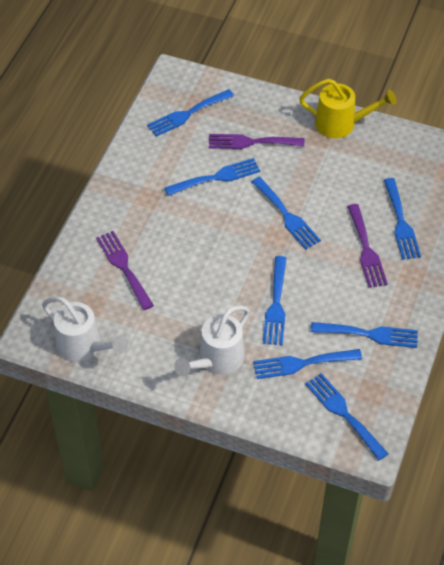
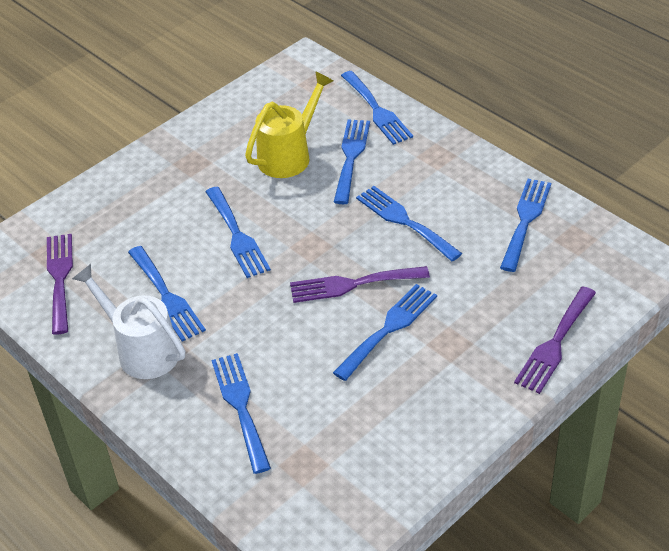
white watering can: 2 -> 1

